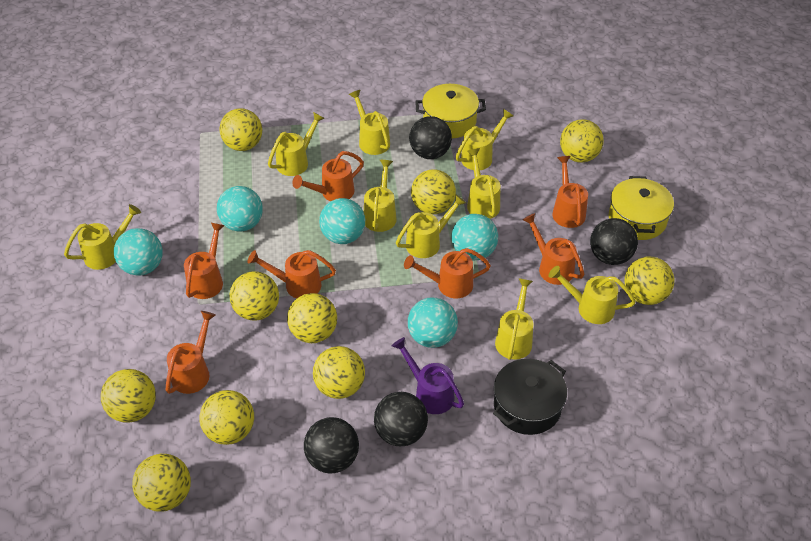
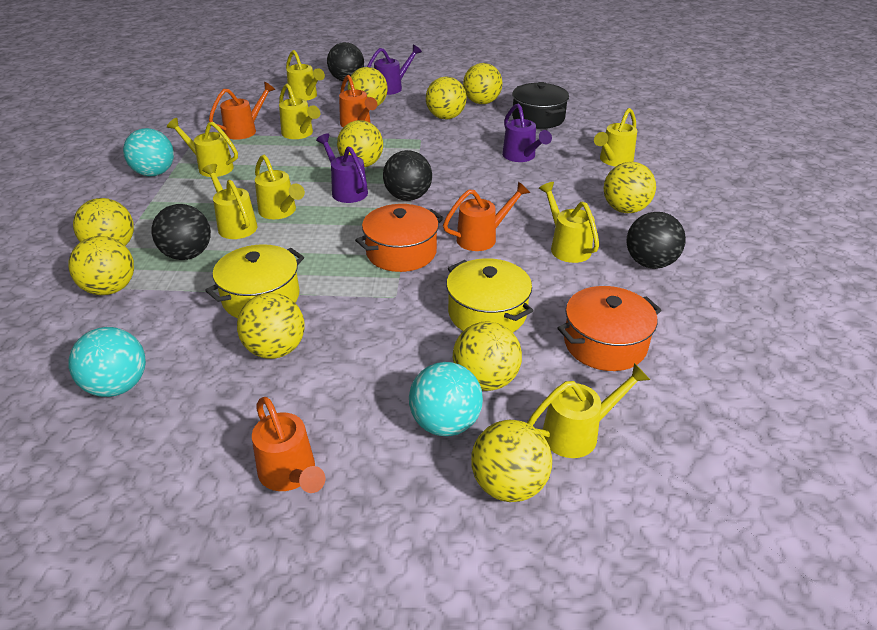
orange pot: 0 -> 2
orange watering can: 7 -> 4
purple watering can: 1 -> 3
turquoise ball: 5 -> 3
yellow watering can: 9 -> 8

